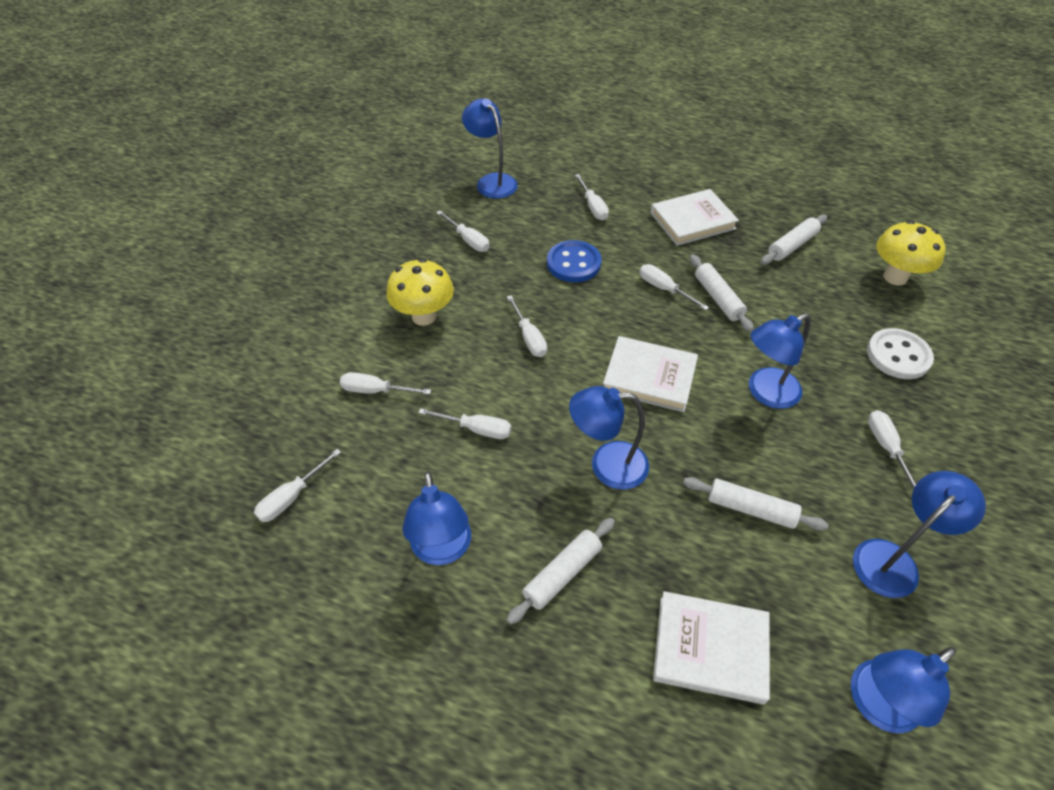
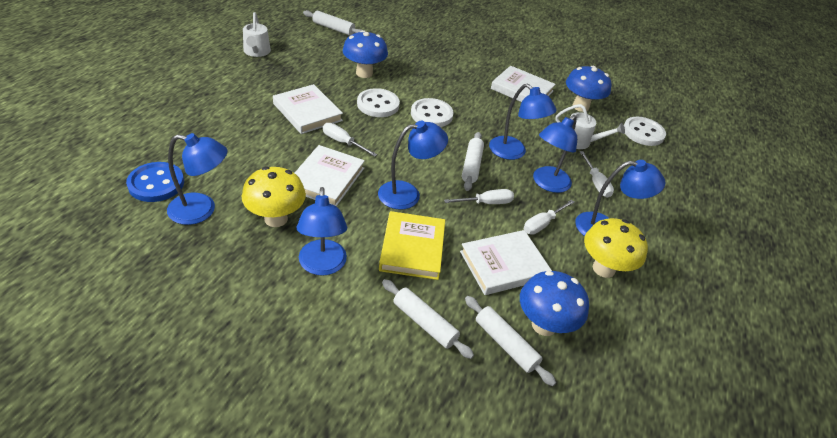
blue mushroom: 0 -> 3
white book: 3 -> 4
white button: 1 -> 3
white screwdriver: 8 -> 4
white watering can: 0 -> 2
yellow book: 0 -> 1

